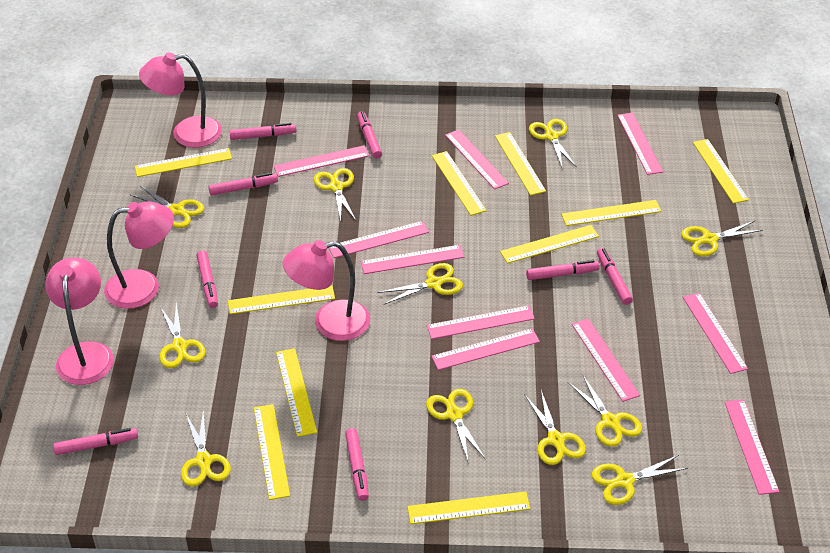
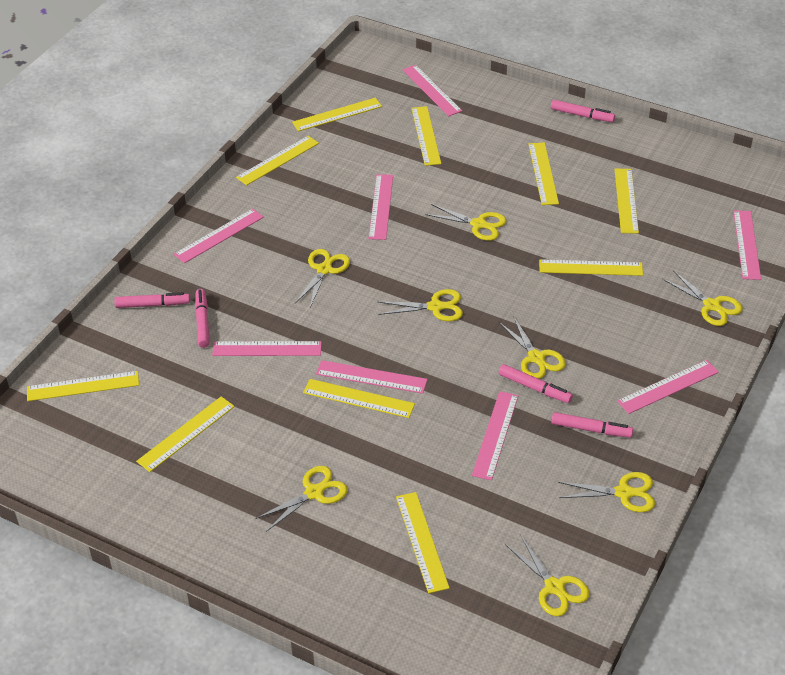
pink lamp: 4 -> 0
pink marker: 8 -> 5
pink ruler: 10 -> 8
yellow scissors: 11 -> 8

